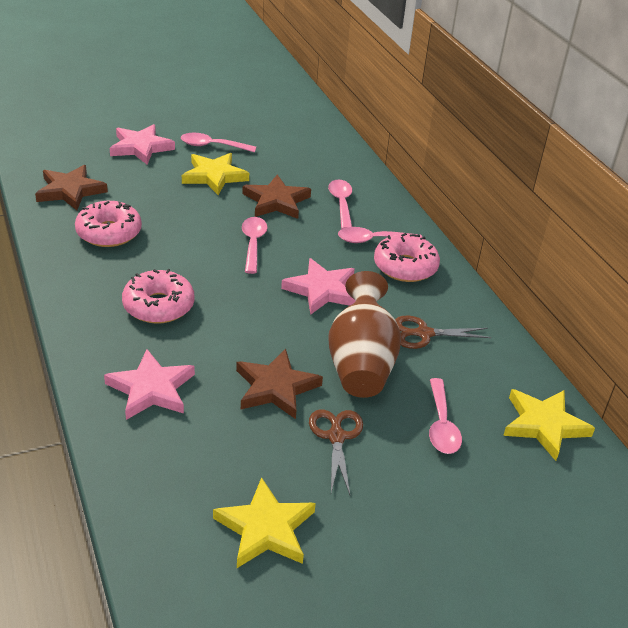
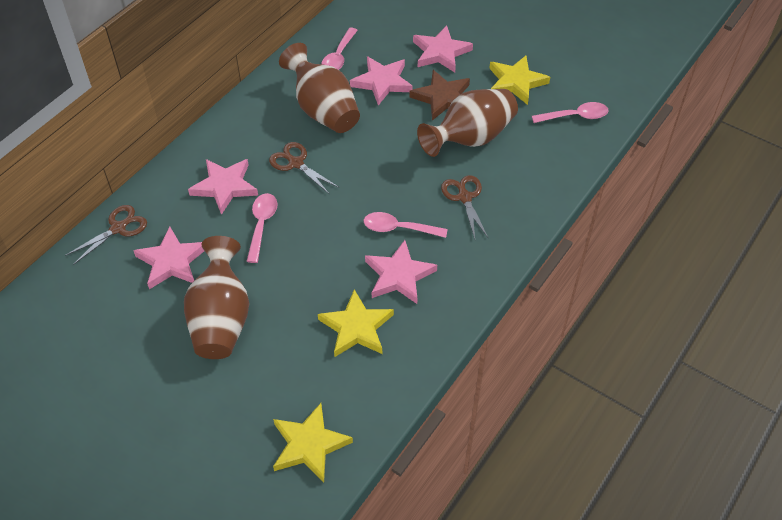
brown scissors: 2 -> 3
brown star: 3 -> 1
brown vase: 1 -> 3
pink donut: 3 -> 0
pink spoon: 5 -> 4
pink star: 3 -> 5

